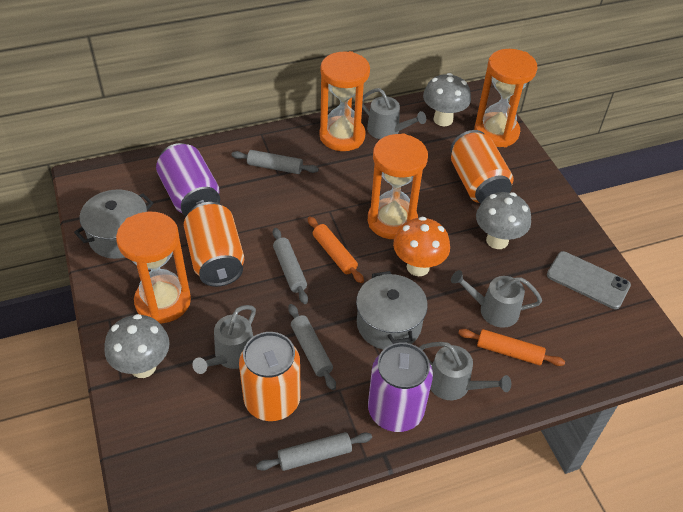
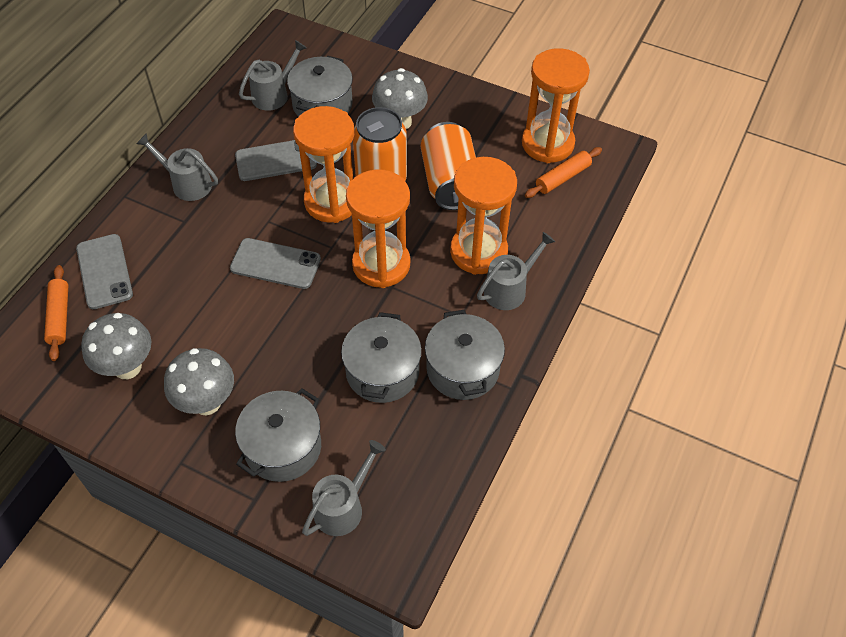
grey phone: 1 -> 3
grey pot: 2 -> 4
grey rolling pin: 4 -> 0
orange can: 3 -> 2
orange mushroom: 1 -> 0
purple can: 2 -> 0

